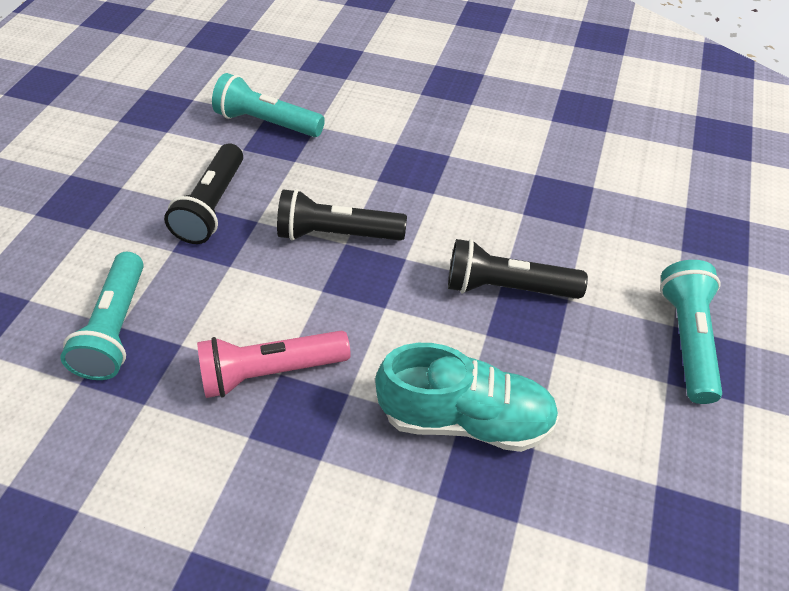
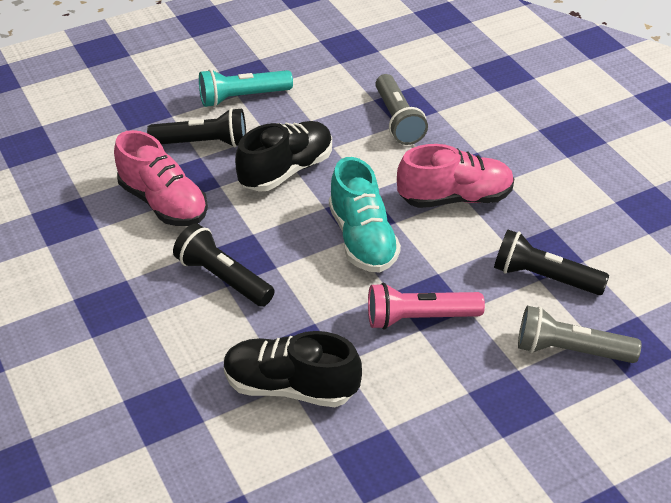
black shoe: 0 -> 2
grey flashlight: 0 -> 2
pink shoe: 0 -> 2
turquoise flashlight: 3 -> 1

